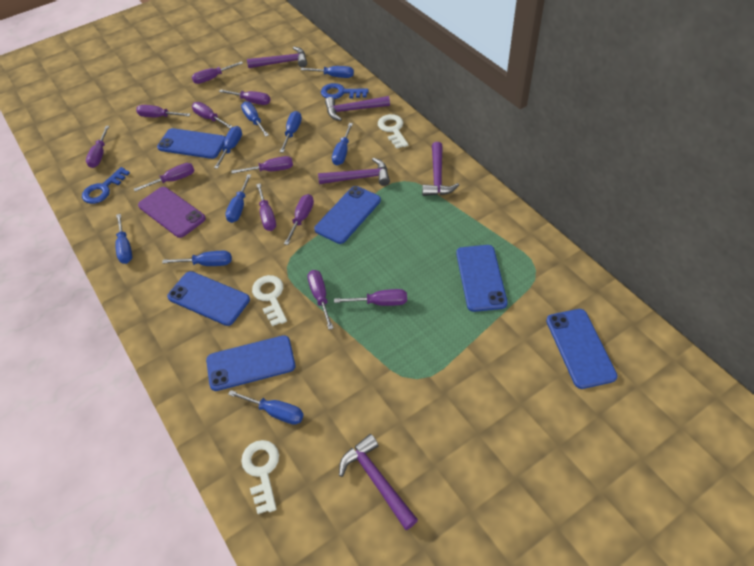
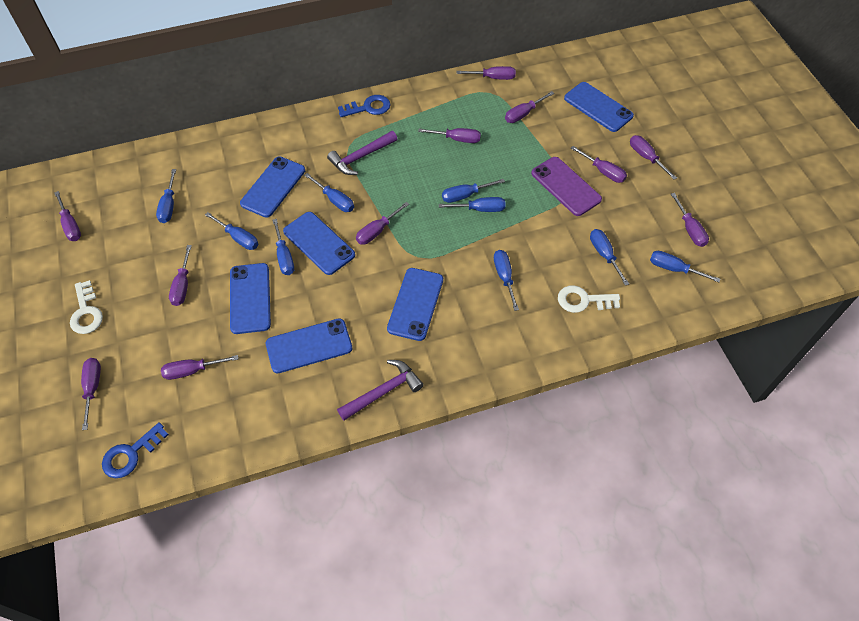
purple hammer: 5 -> 2
white key: 3 -> 2

